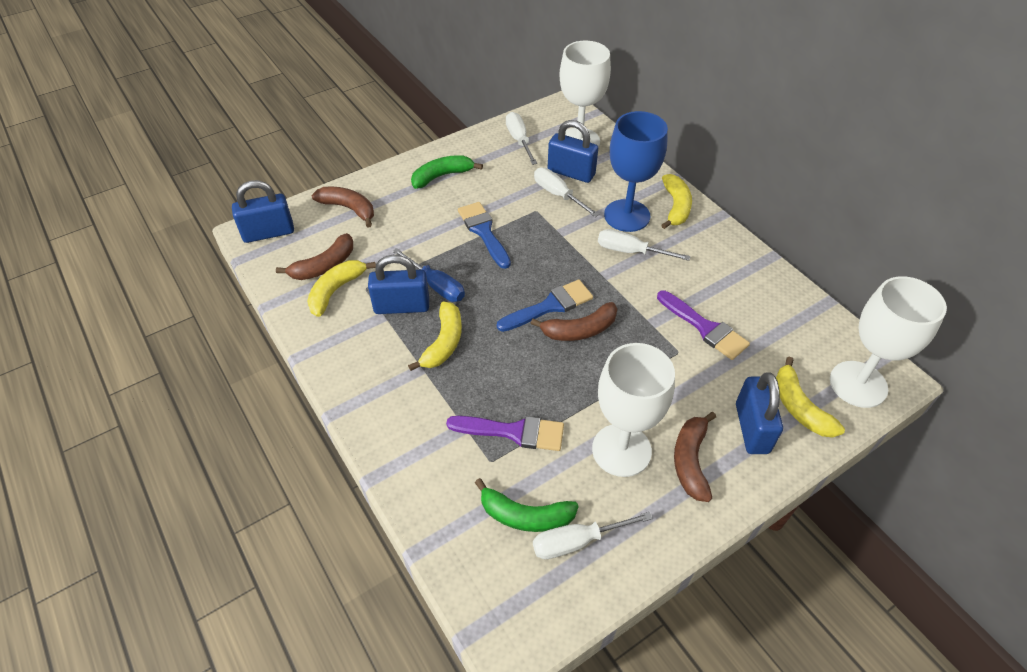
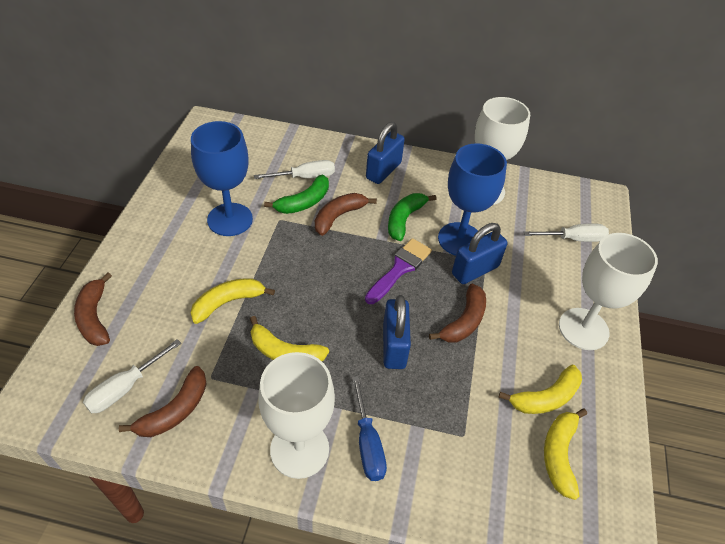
blue brush: 2 -> 0
blue goblet: 1 -> 2
blue padlock: 4 -> 3
purple brush: 2 -> 1
white screwdriver: 4 -> 3

